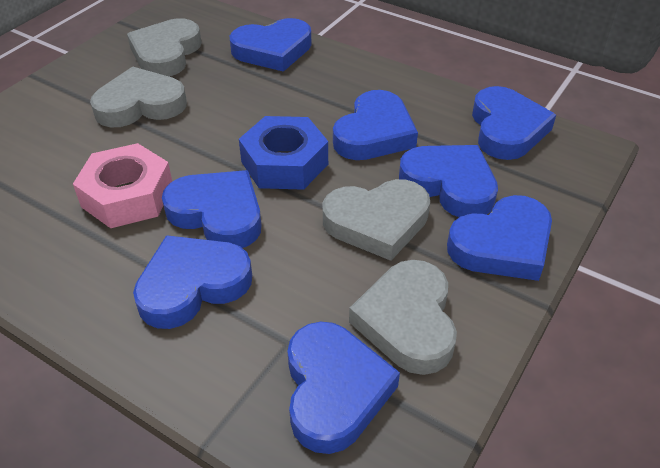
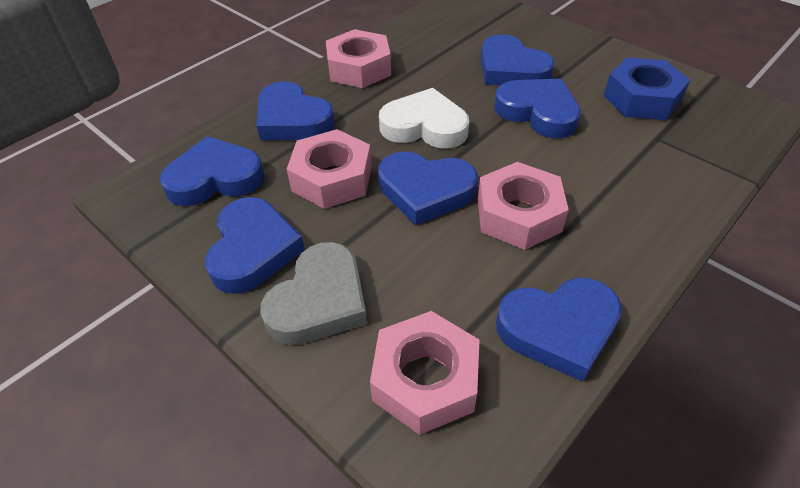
blue heart: 8 -> 7
grey heart: 4 -> 1
pink nut: 1 -> 4
white heart: 0 -> 1

